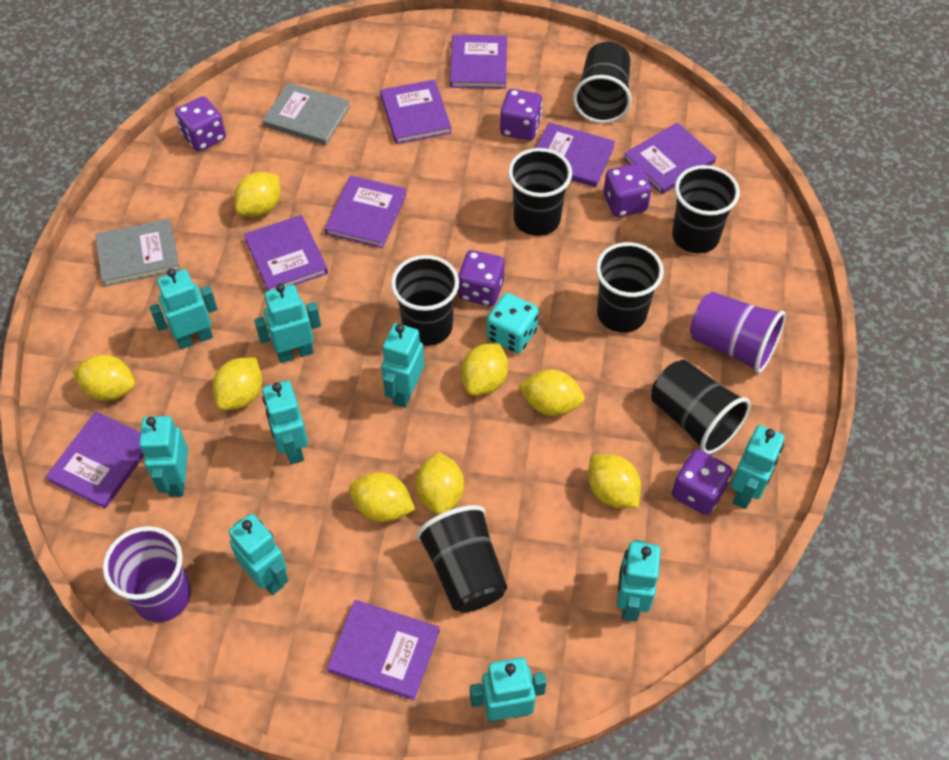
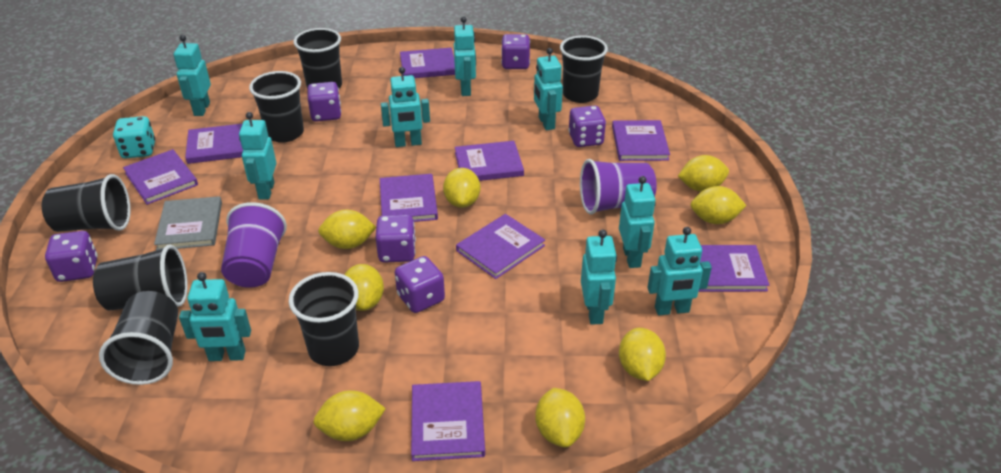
grey book: 2 -> 1
purple book: 8 -> 9
purple dice: 5 -> 6

